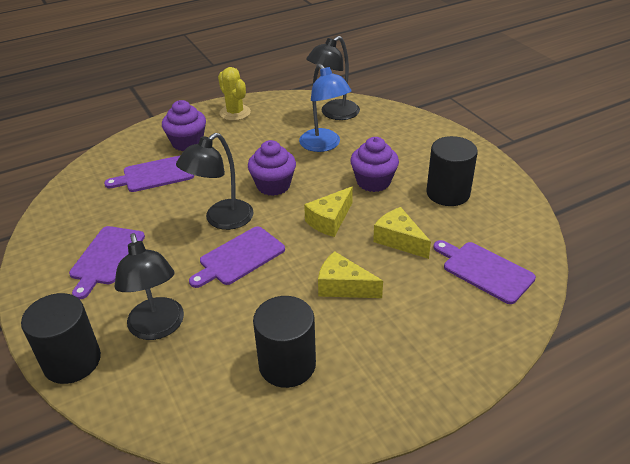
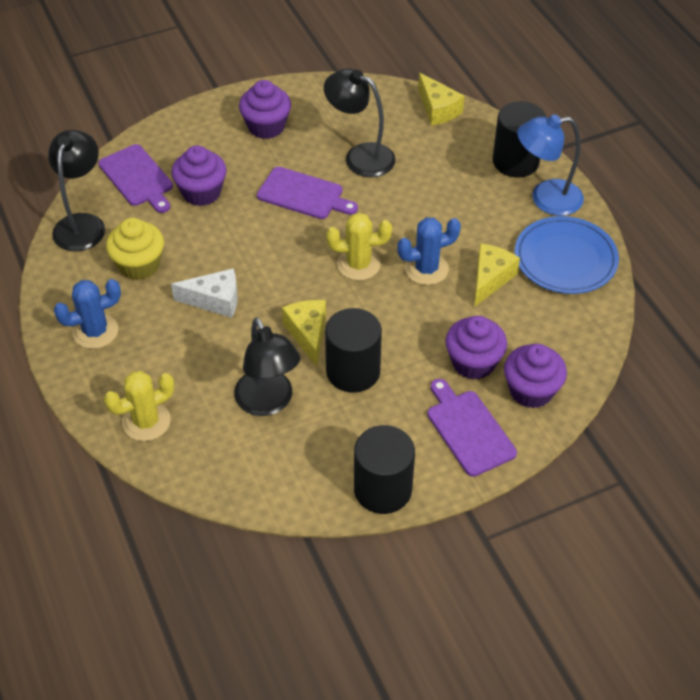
blue cactus: 0 -> 2
blue plate: 0 -> 1
purple cupcake: 3 -> 4
purple cutting board: 4 -> 3
white cheese: 0 -> 1
yellow cactus: 1 -> 2
yellow cupcake: 0 -> 1

